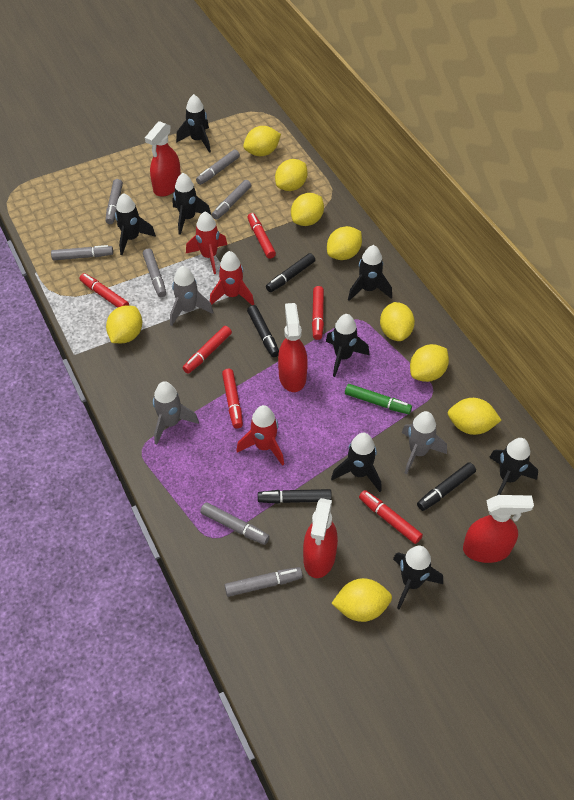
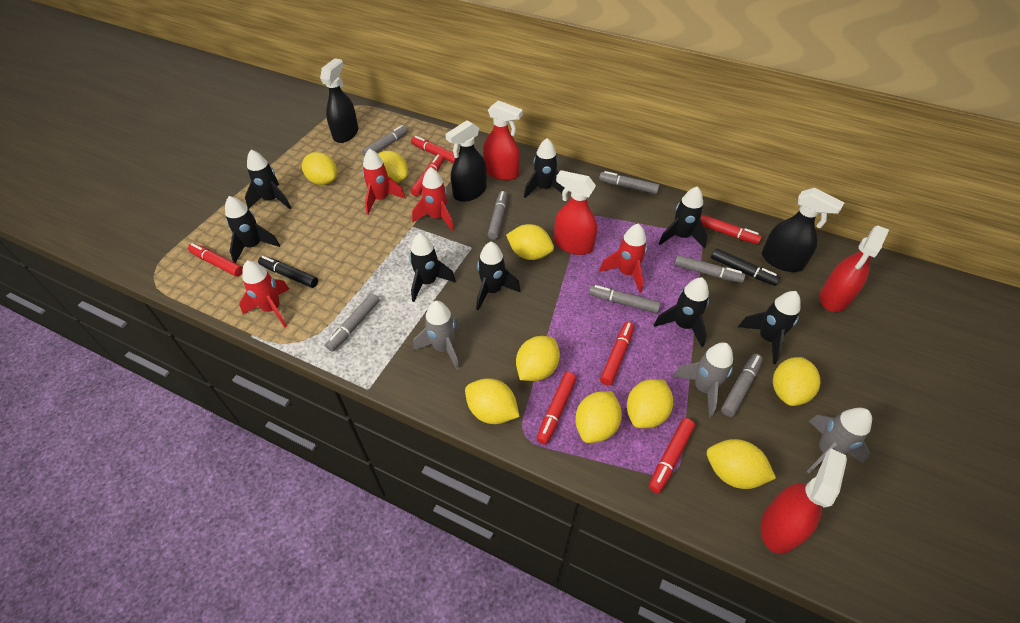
black marker: 4 -> 2
black spray bottle: 0 -> 3
green marker: 1 -> 0
red marker: 6 -> 7
red rocket: 3 -> 4

